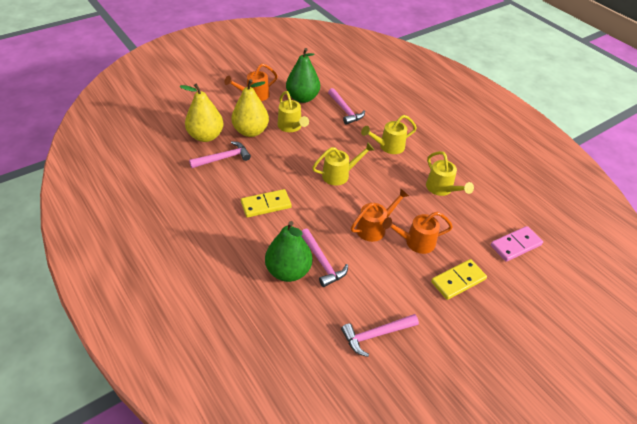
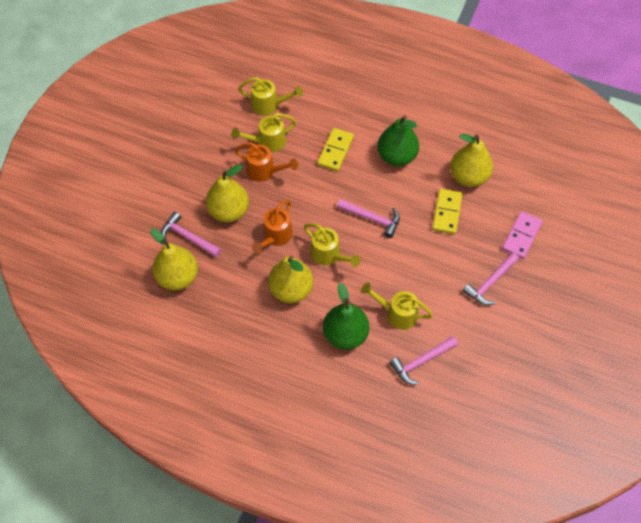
orange watering can: 3 -> 2
yellow pear: 2 -> 4

